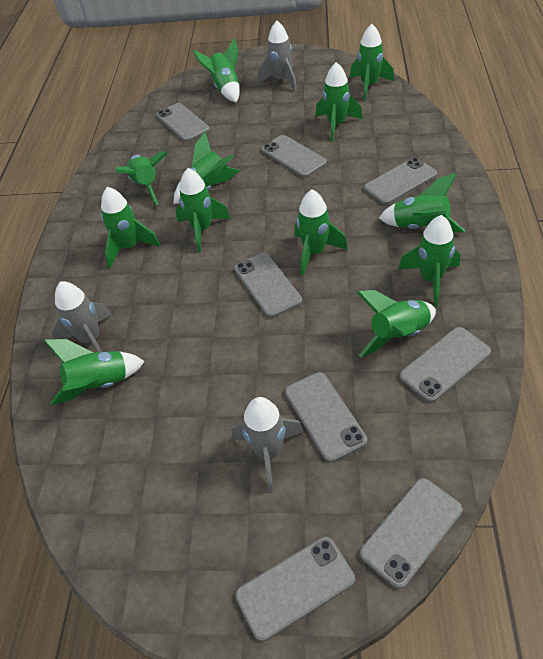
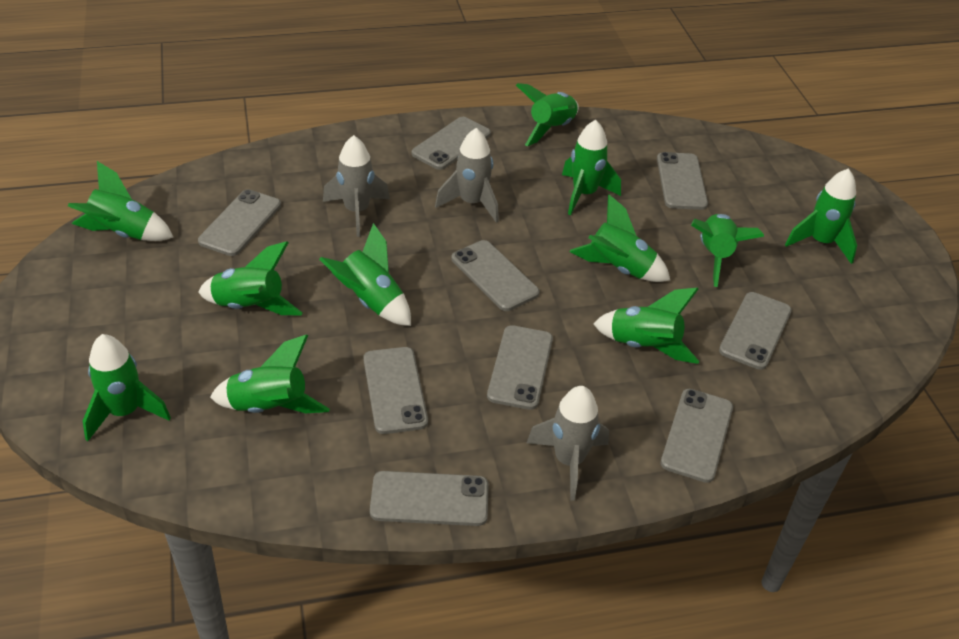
green rocket: 12 -> 11
grey phone: 8 -> 9

